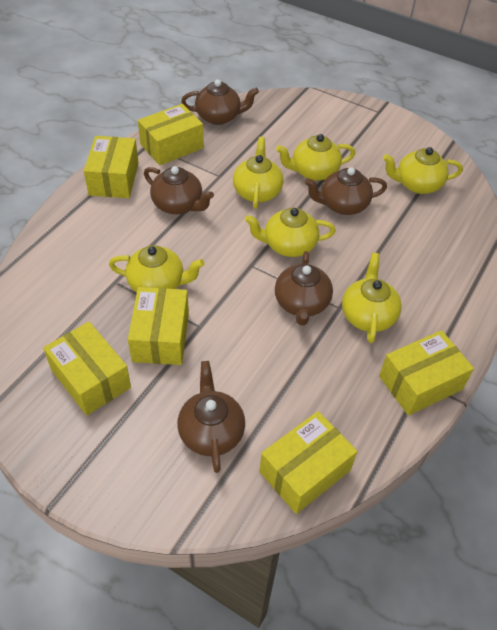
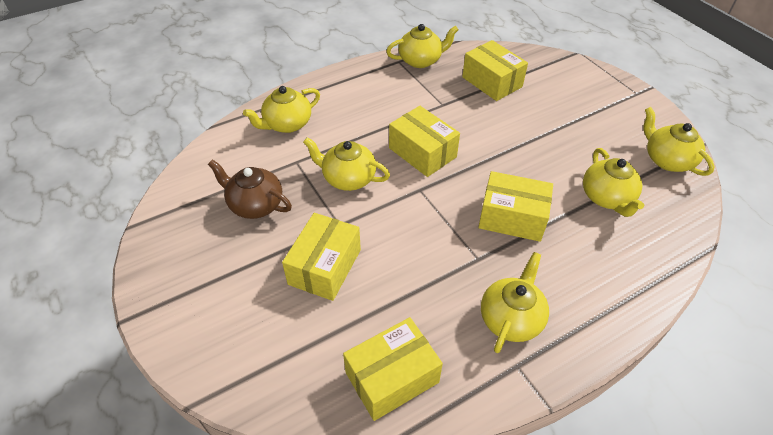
brown teapot: 5 -> 1
yellow box: 6 -> 5

